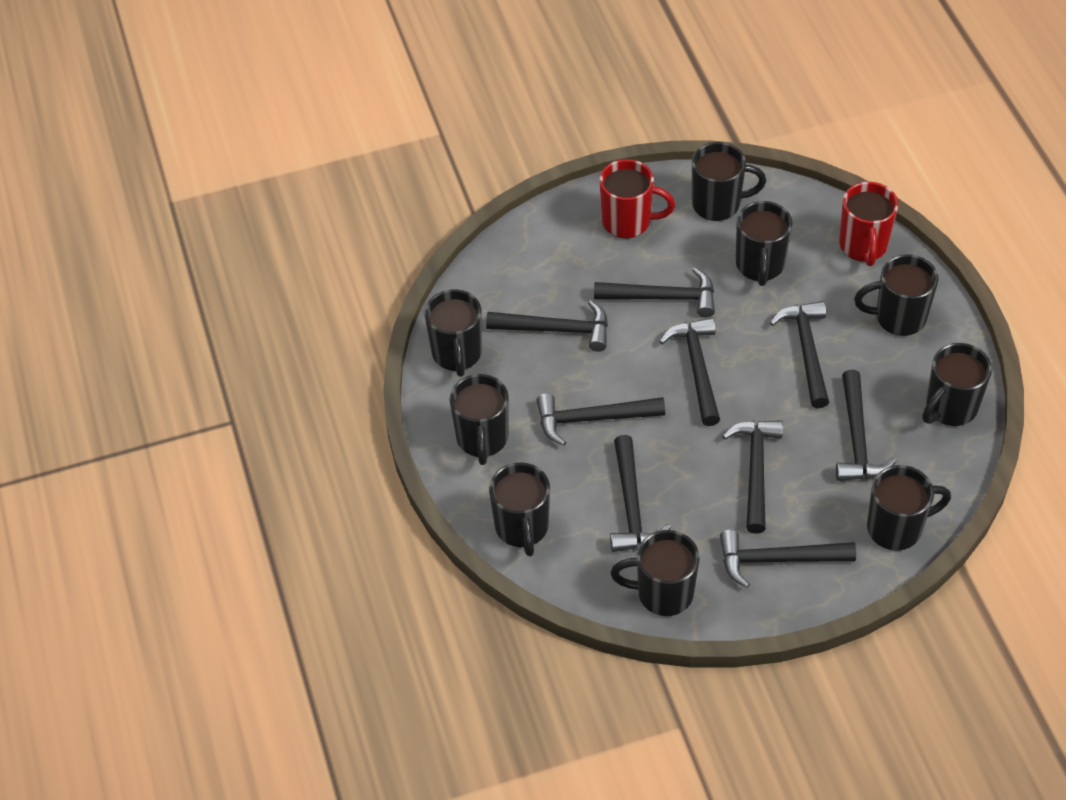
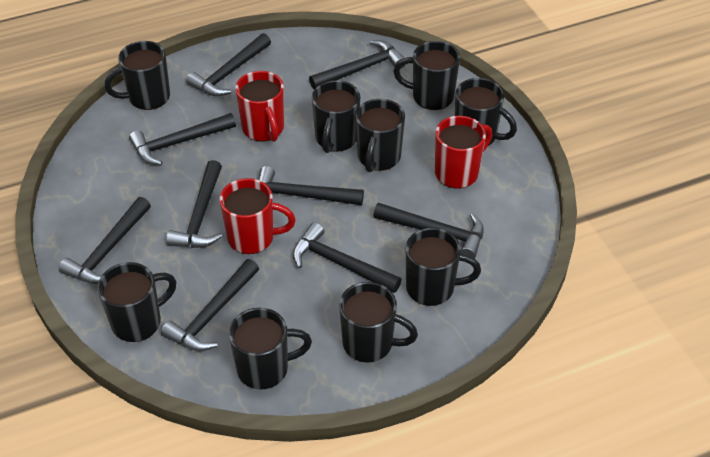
red mug: 2 -> 3

